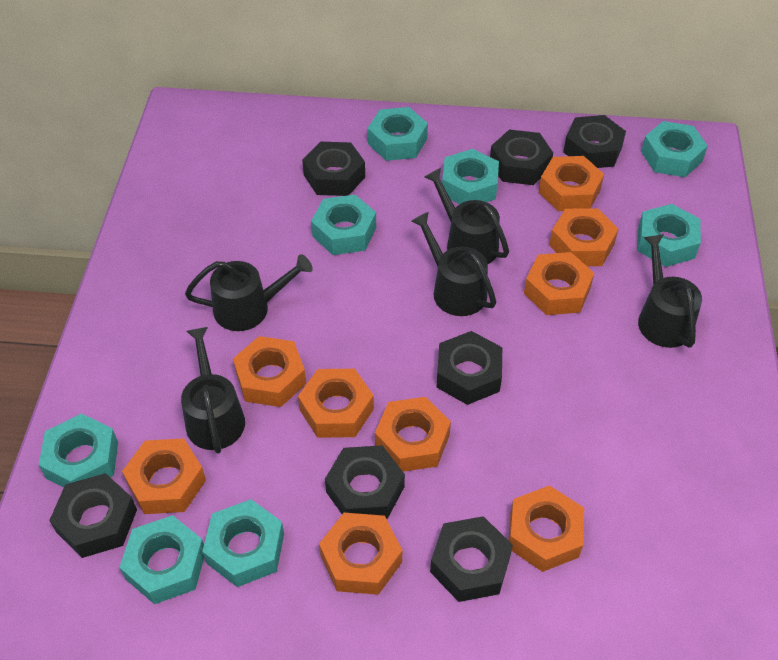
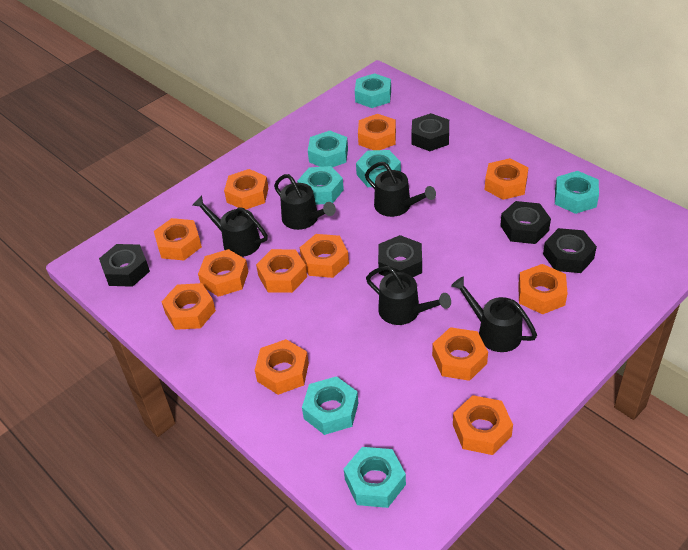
black nut: 7 -> 5
orange nut: 9 -> 12
turquoise nut: 8 -> 7

